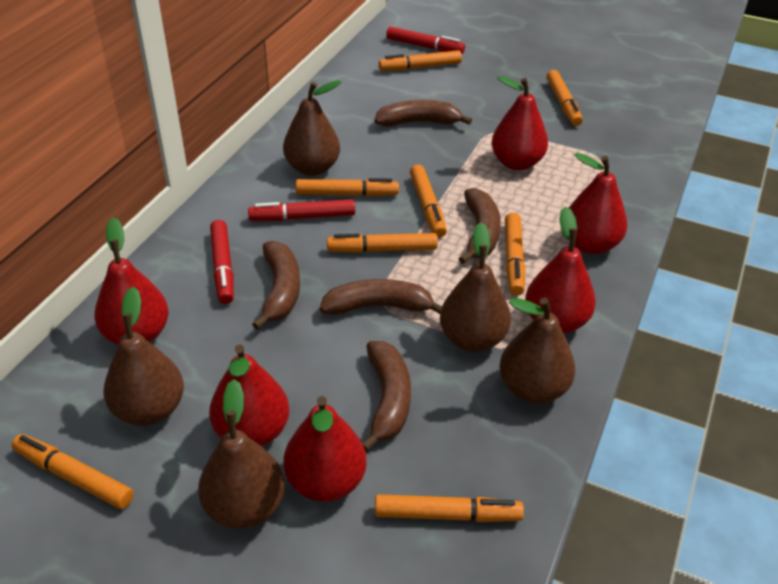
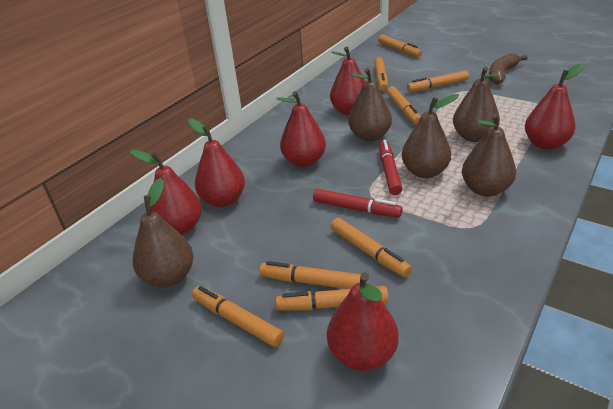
brown banana: 5 -> 1
red marker: 3 -> 2

